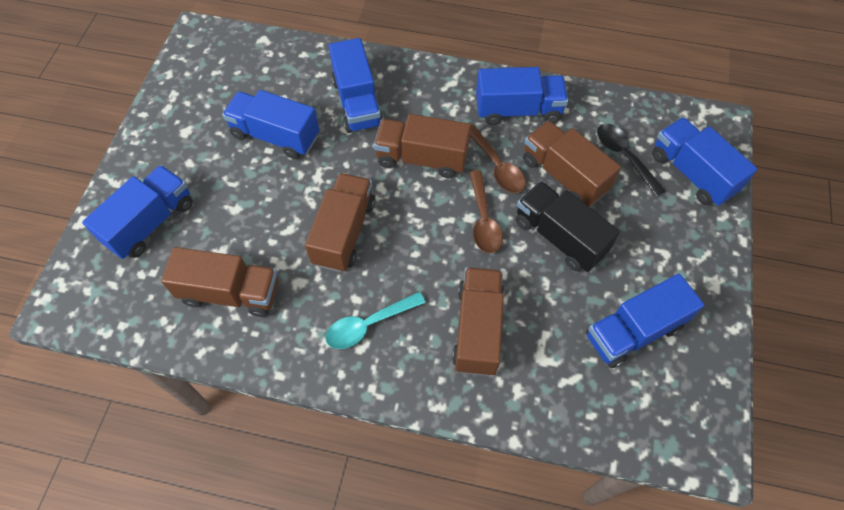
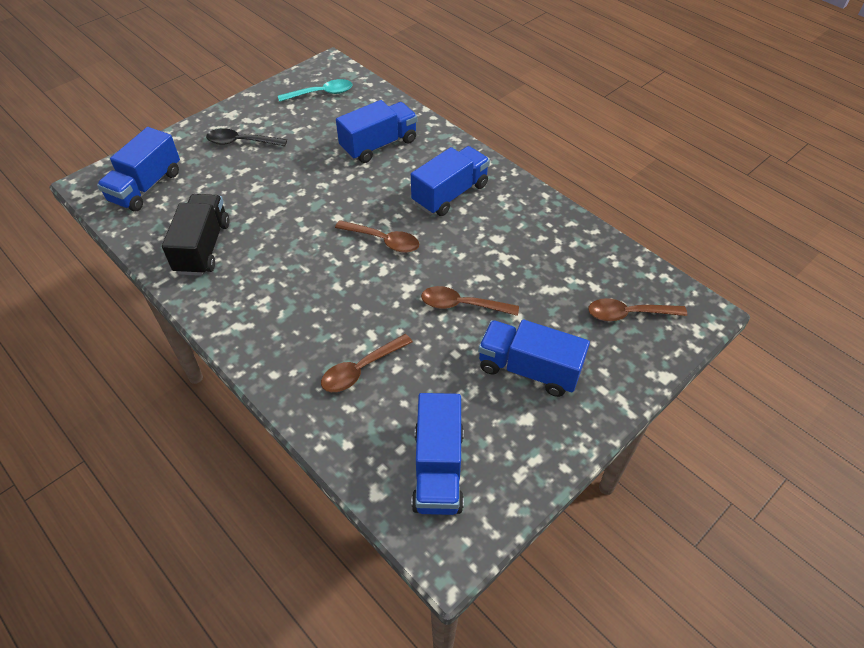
blue truck: 6 -> 5
brown spoon: 2 -> 4
brown truck: 5 -> 0

